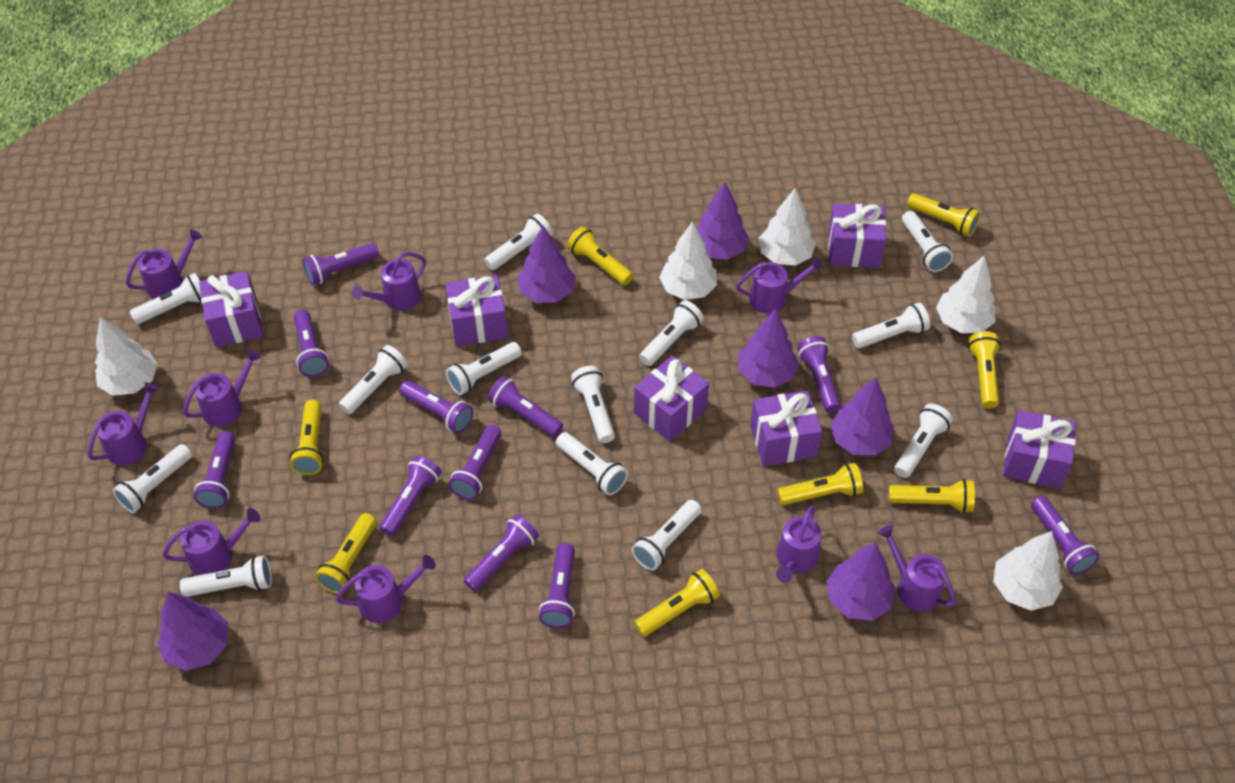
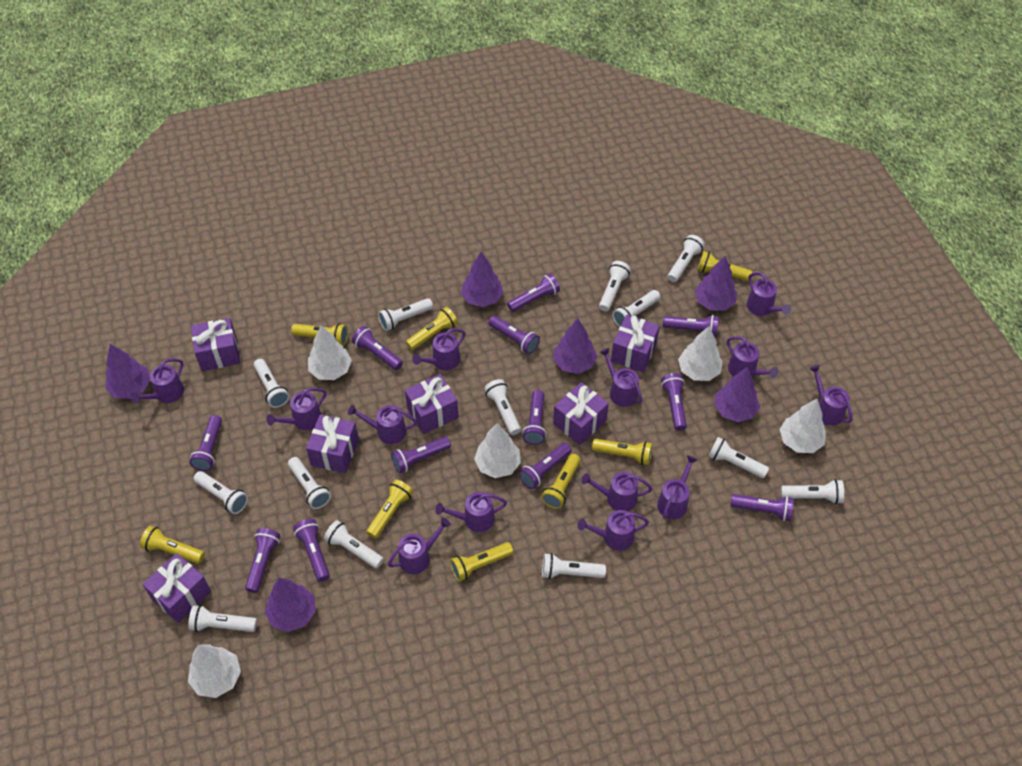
purple flashlight: 11 -> 12
purple watering can: 9 -> 13

